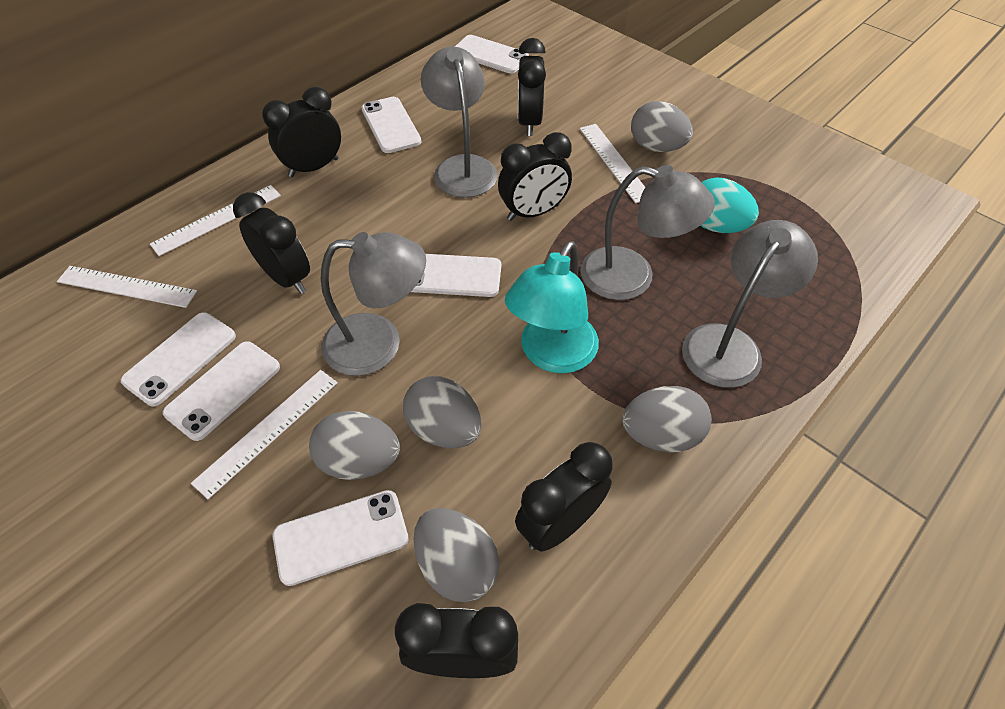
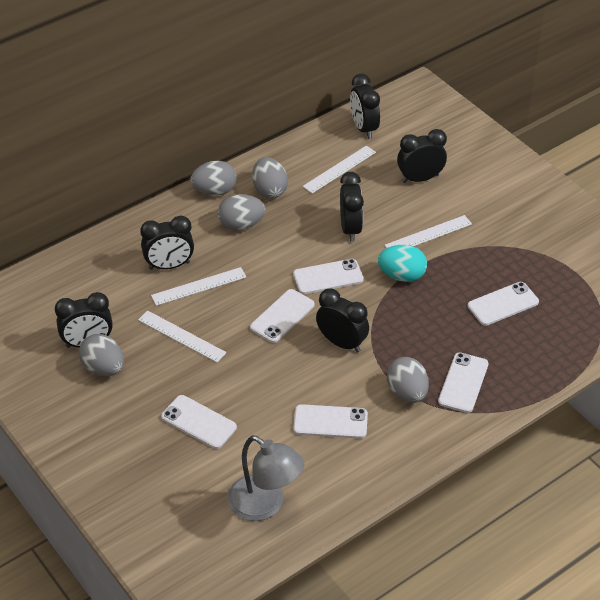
grey lamp: 4 -> 1
turquoise lamp: 1 -> 0

